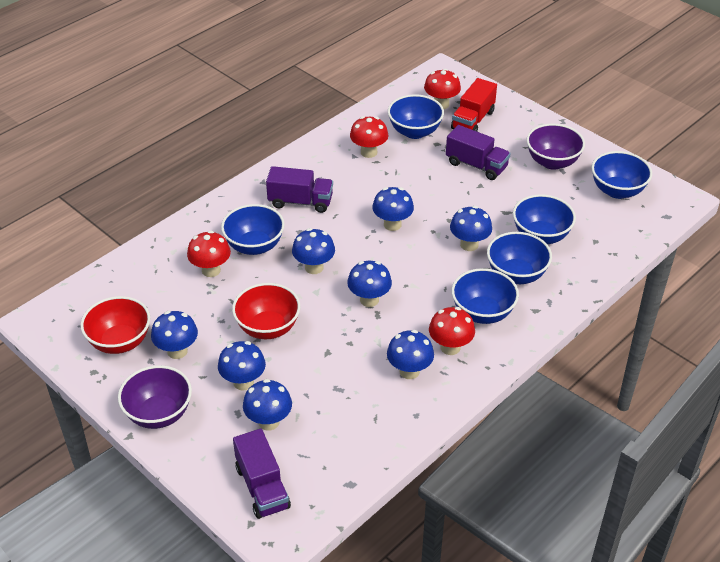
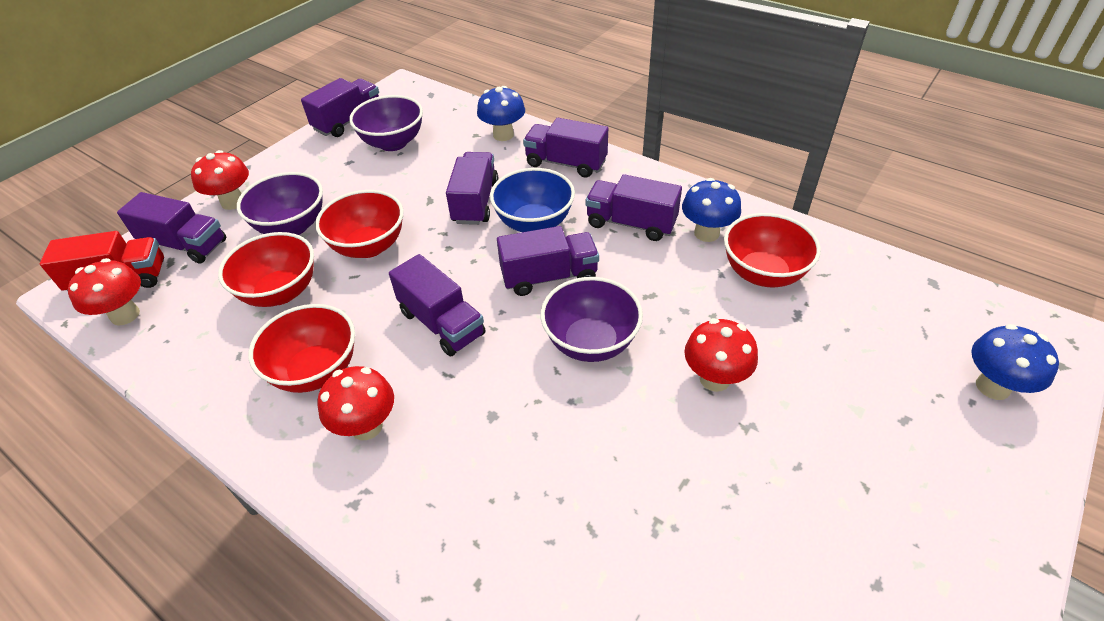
blue bowl: 6 -> 1
blue mushroom: 8 -> 3
purple bowl: 2 -> 3
purple truck: 3 -> 7
red bowl: 2 -> 4

